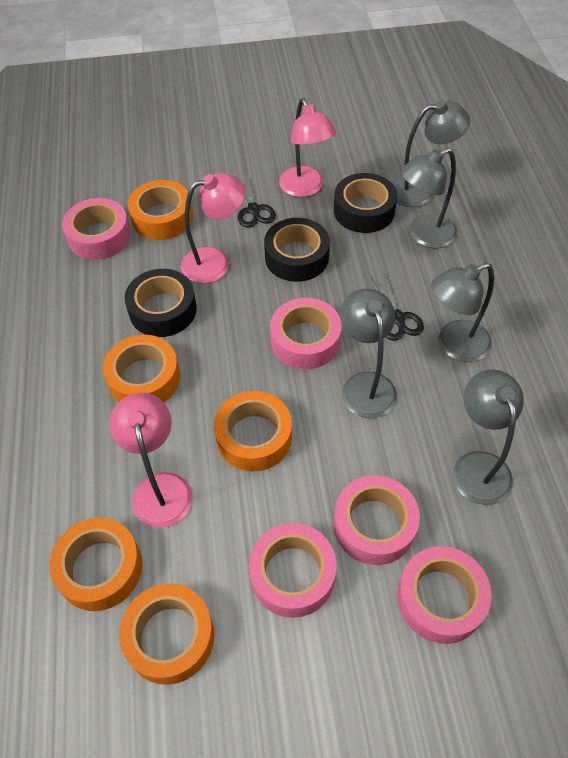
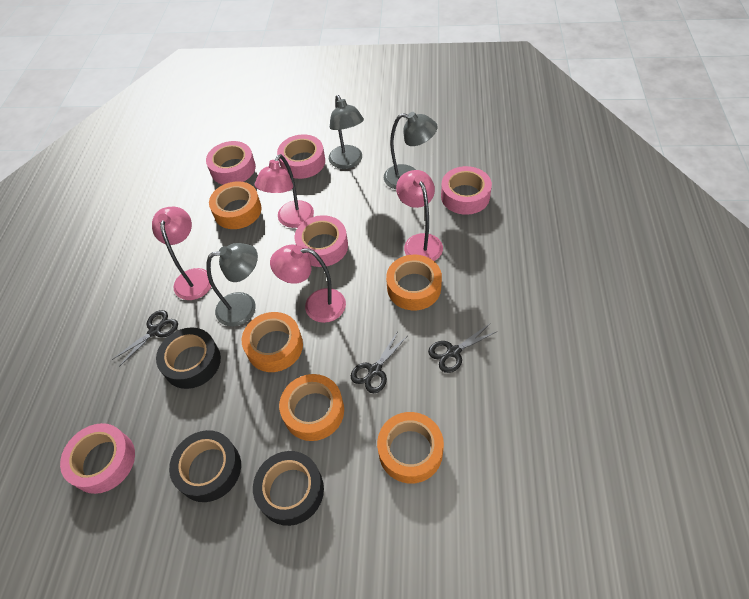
black scissors: 2 -> 3
grey lamp: 5 -> 3
pink lamp: 3 -> 4

